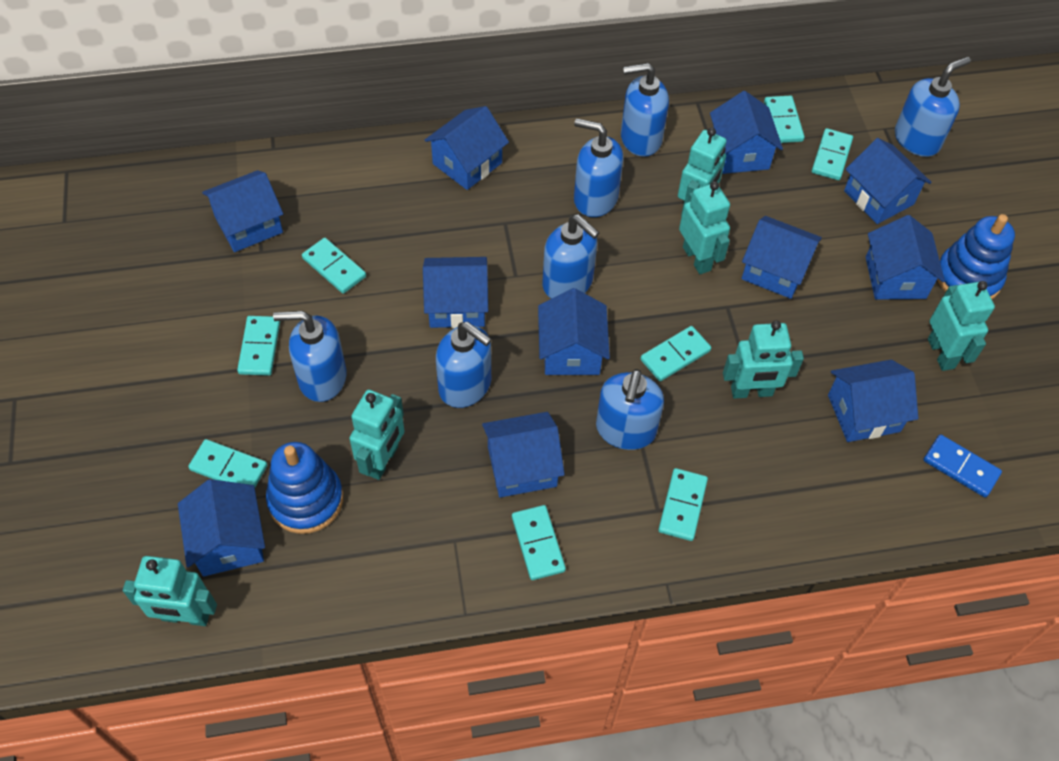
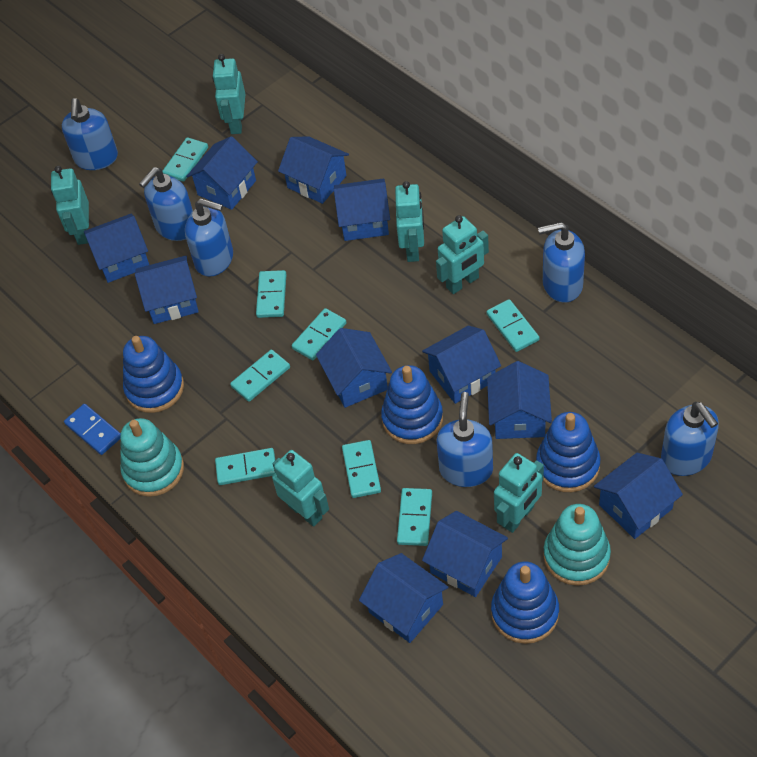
blue soap dispenser: 7 -> 6
blue stacking toy: 2 -> 4
turquoise stacking toy: 0 -> 2

